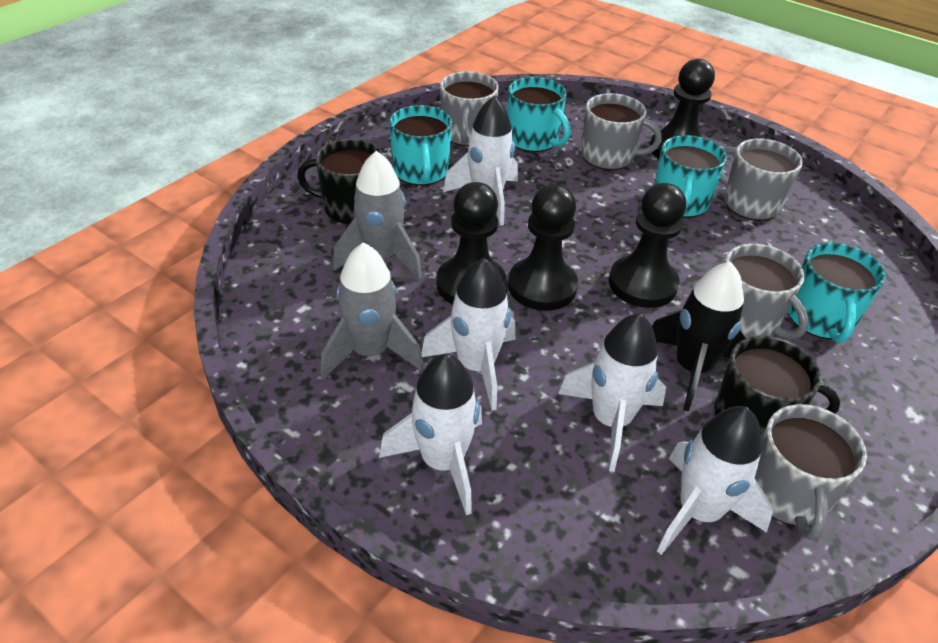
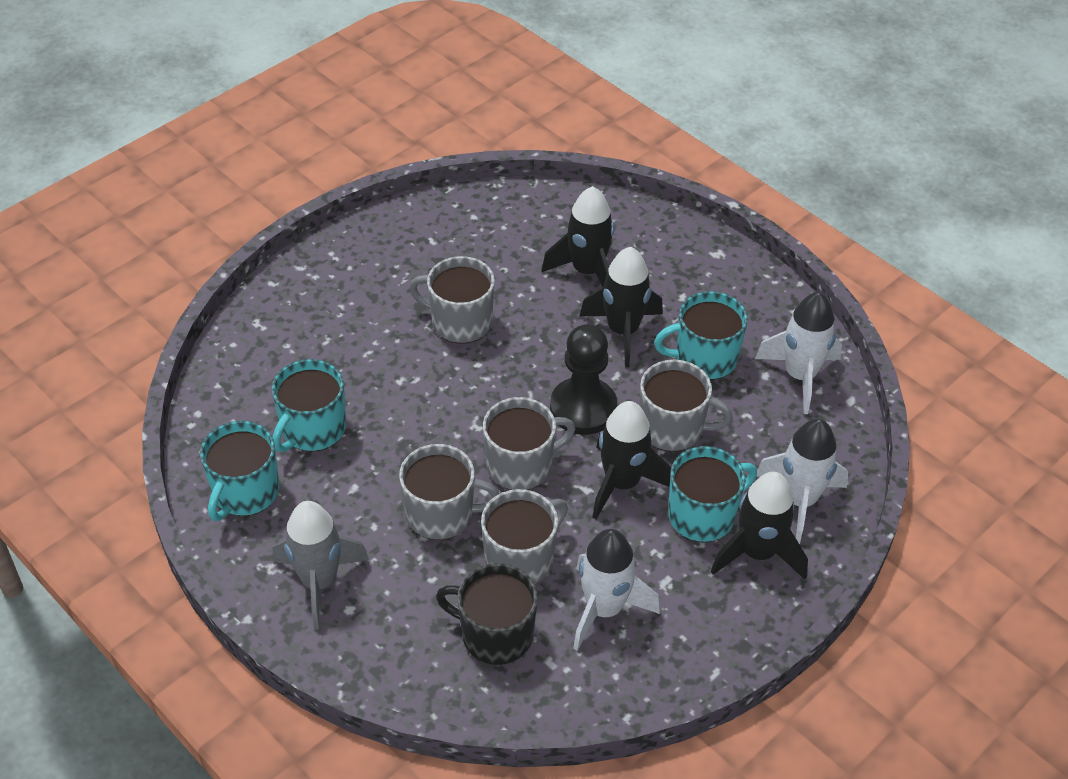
black mug: 2 -> 1
black pawn: 4 -> 1
black rocket: 1 -> 4
grey rocket: 2 -> 1
white rocket: 5 -> 3

